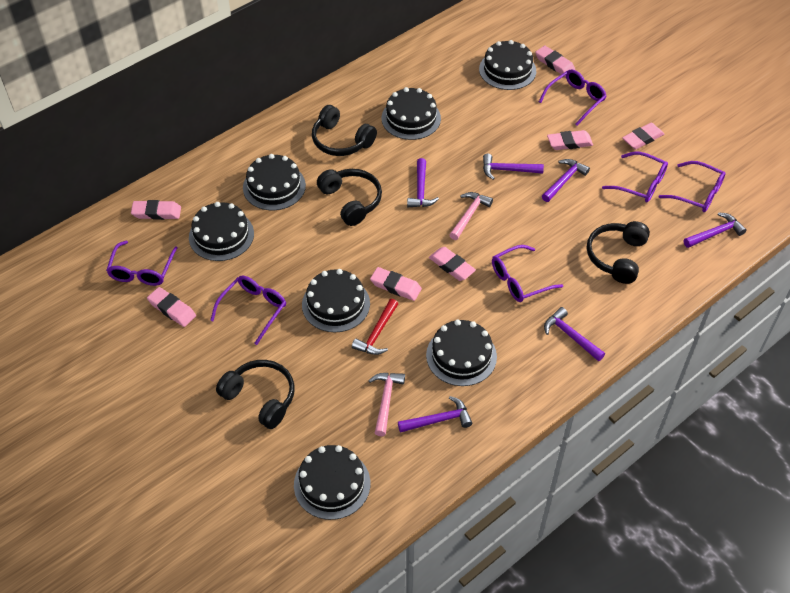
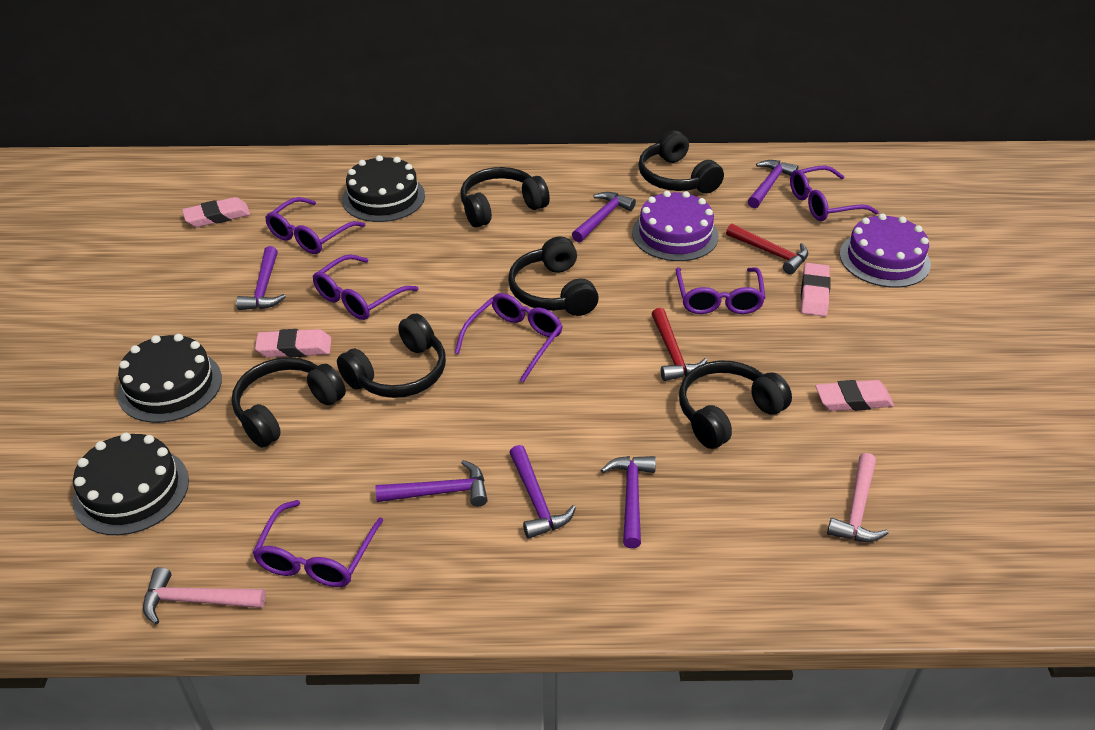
black cake: 7 -> 3
black headphones: 4 -> 6
pink eraser: 7 -> 4
purple cake: 0 -> 2
red hammer: 1 -> 2

